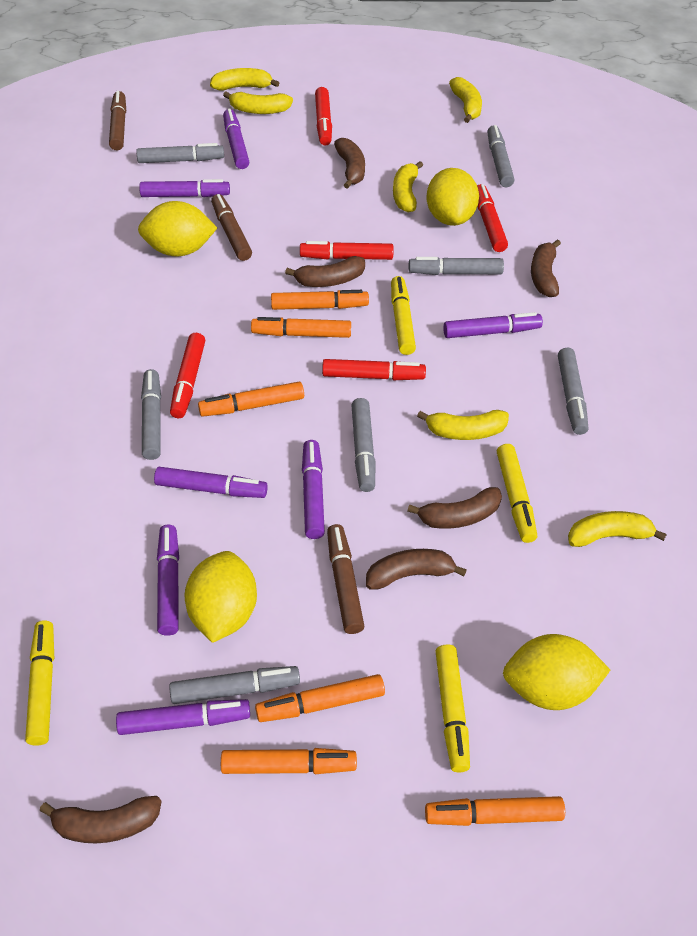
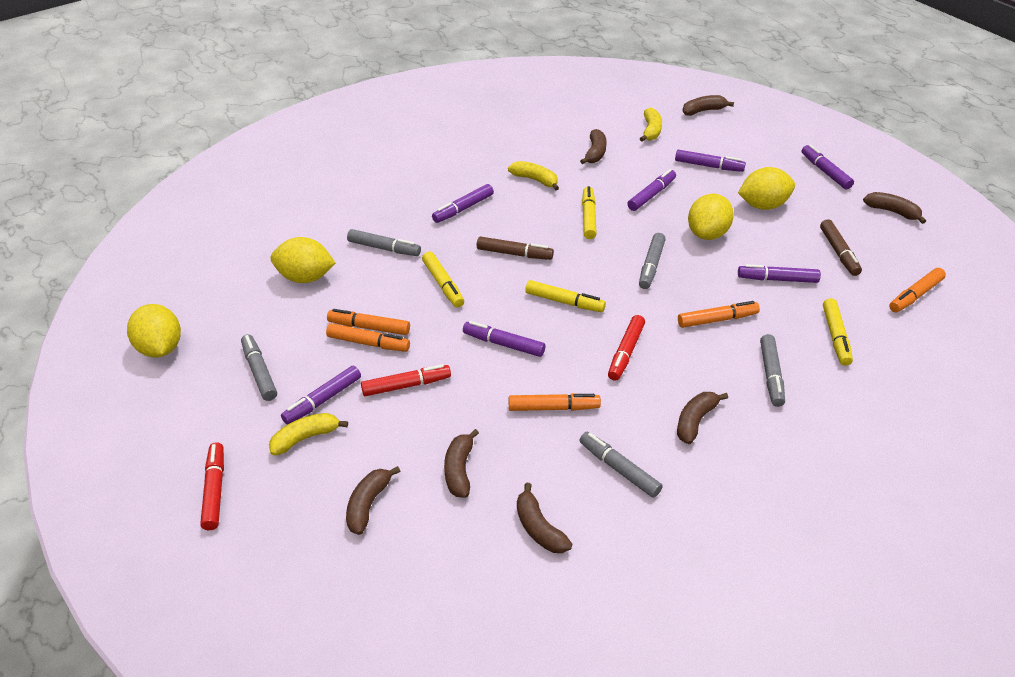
brown banana: 6 -> 7
brown marker: 3 -> 2
grey marker: 7 -> 5
orange marker: 6 -> 5
red marker: 5 -> 3
yellow banana: 6 -> 3

